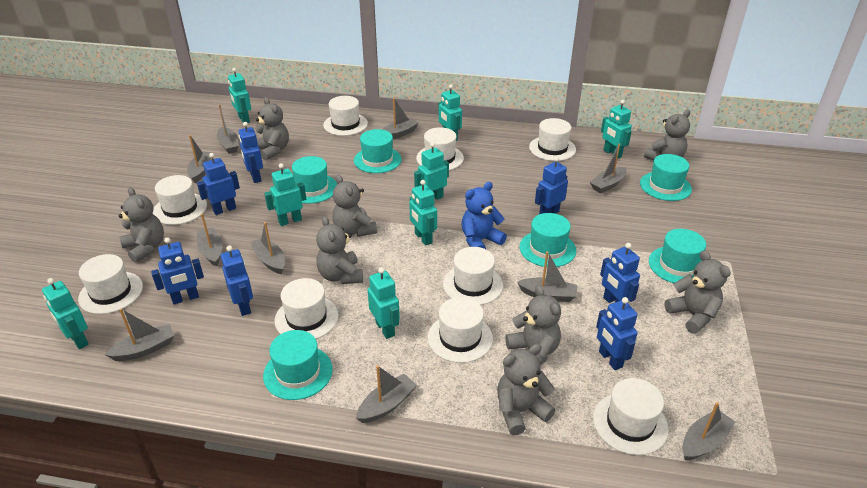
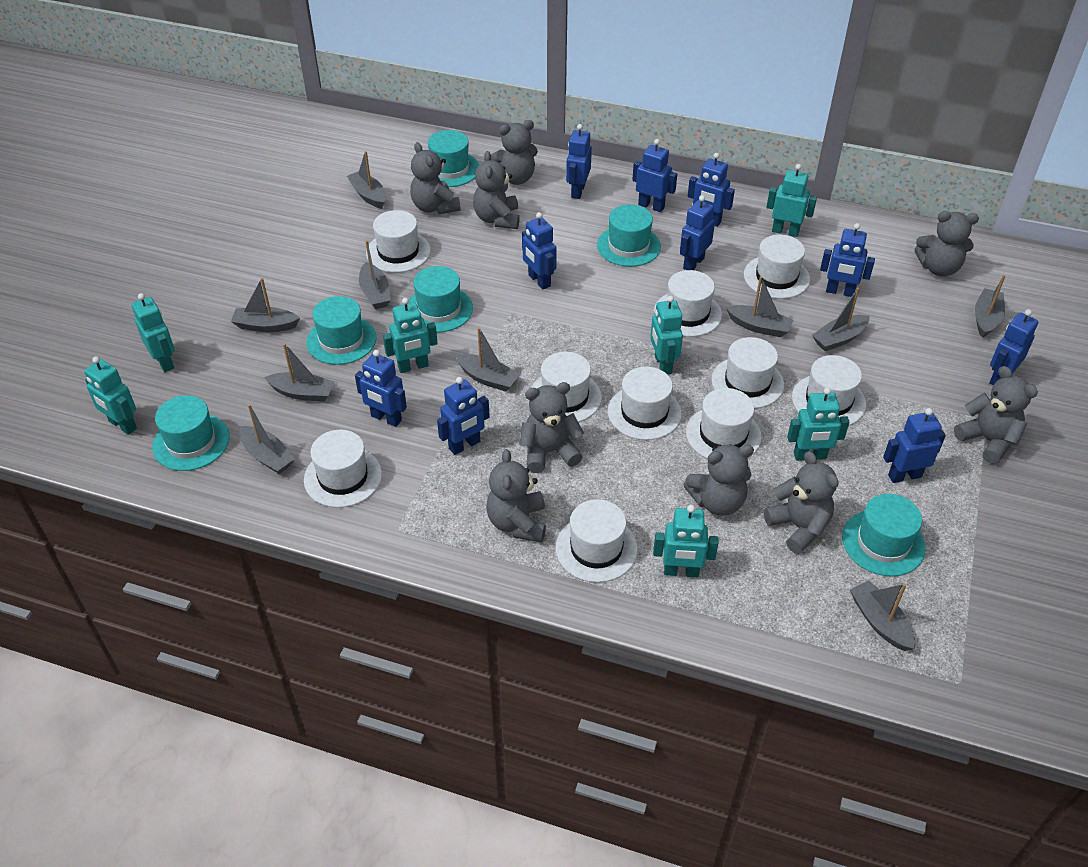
blue robot: 7 -> 10
blue teddy bear: 1 -> 0
grey teddy bear: 8 -> 9
turquoise robot: 8 -> 7
white hat: 9 -> 10

